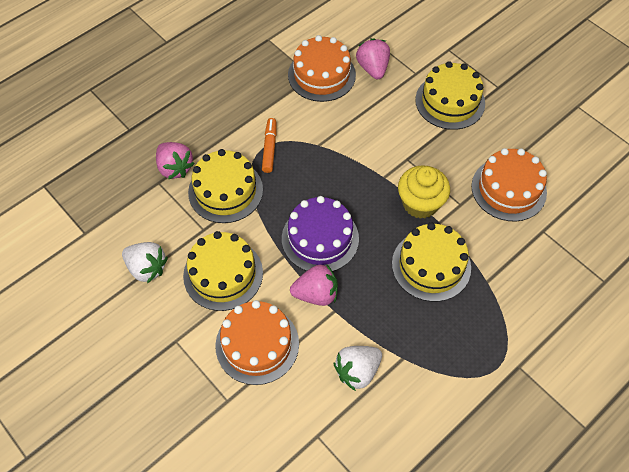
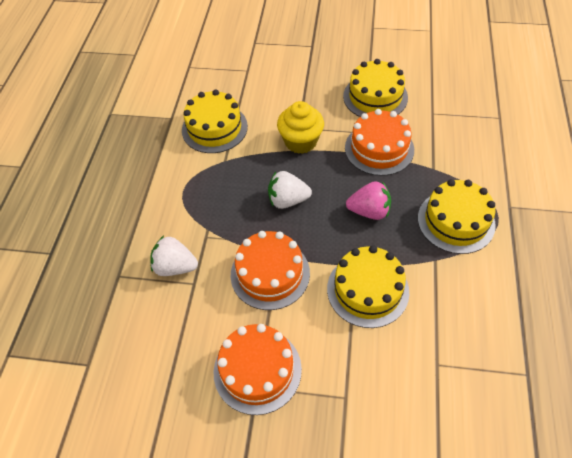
orange marker: 1 -> 0
pink strawberry: 3 -> 1
purple cake: 1 -> 0

